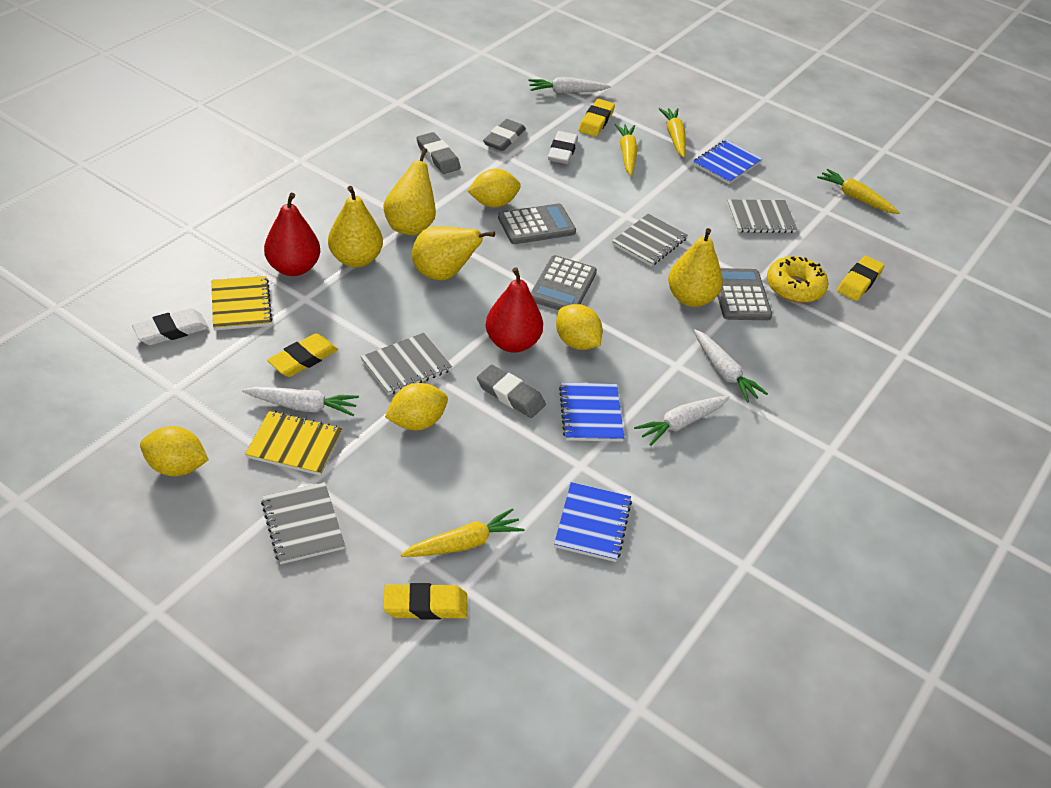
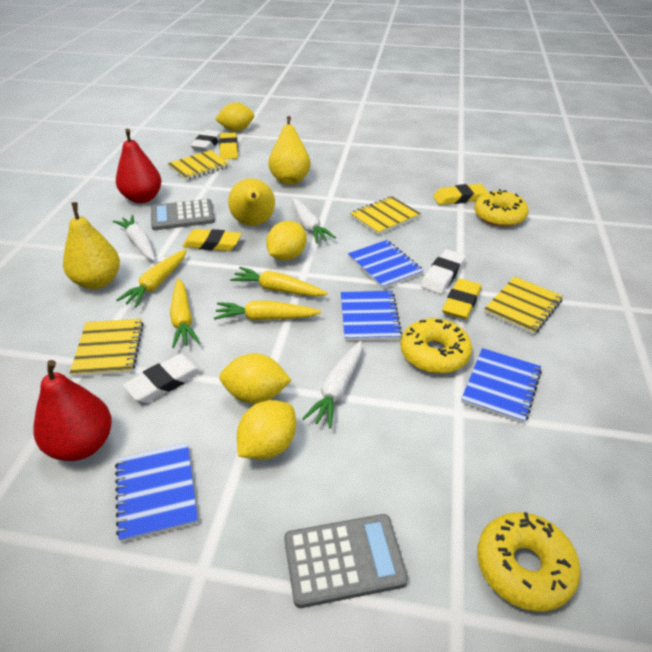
blue notebook: 3 -> 4
grey calculator: 3 -> 2
grey eraser: 3 -> 0
grey notebook: 4 -> 0
white carrot: 4 -> 3
white eraser: 2 -> 3
yellow donut: 1 -> 3
yellow notebook: 2 -> 4
yellow pear: 4 -> 3

